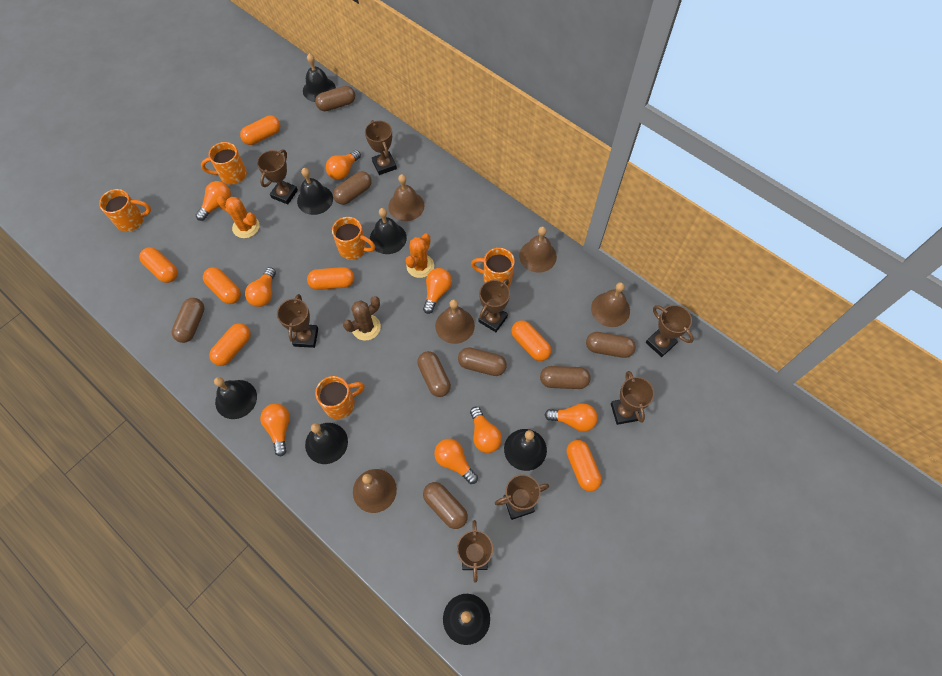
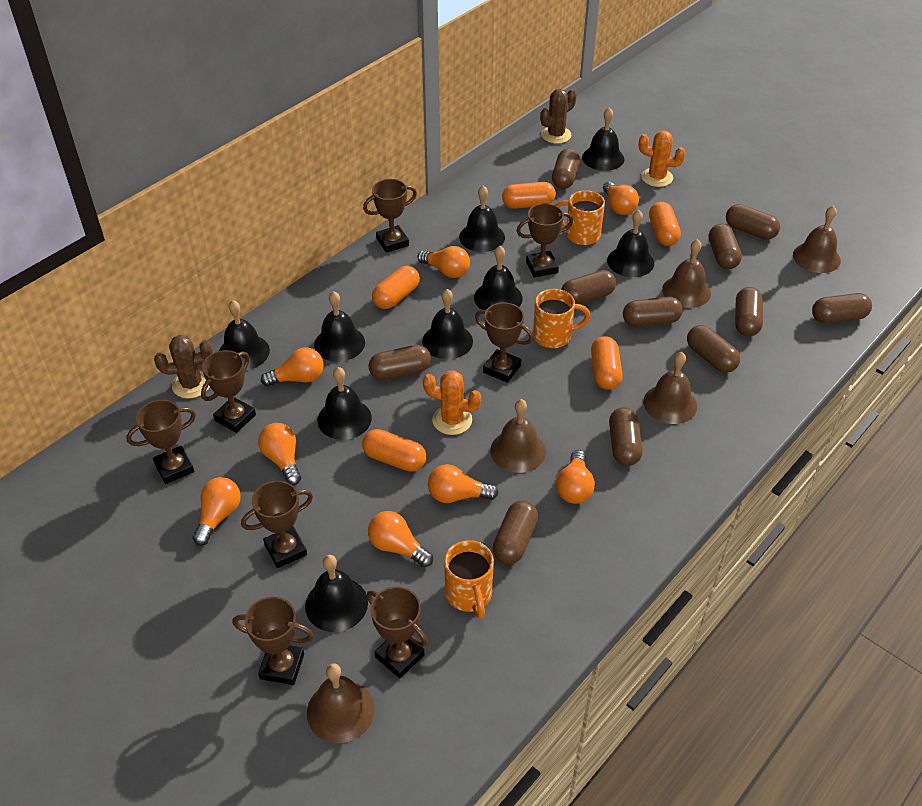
black bell: 7 -> 9
brown cactus: 1 -> 2
brown capsule: 8 -> 11
orange capsule: 7 -> 5
orange mug: 5 -> 3

